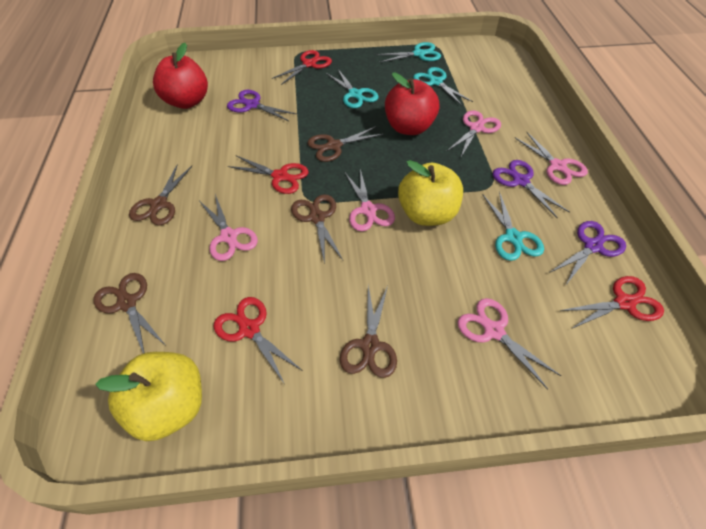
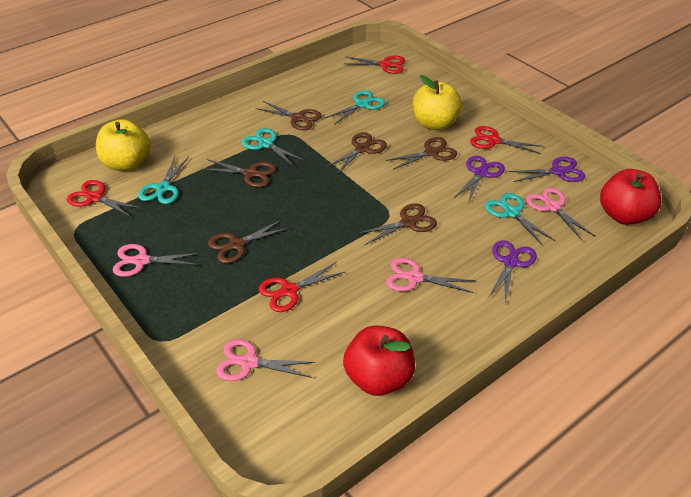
brown scissors: 5 -> 6
pink scissors: 5 -> 4

